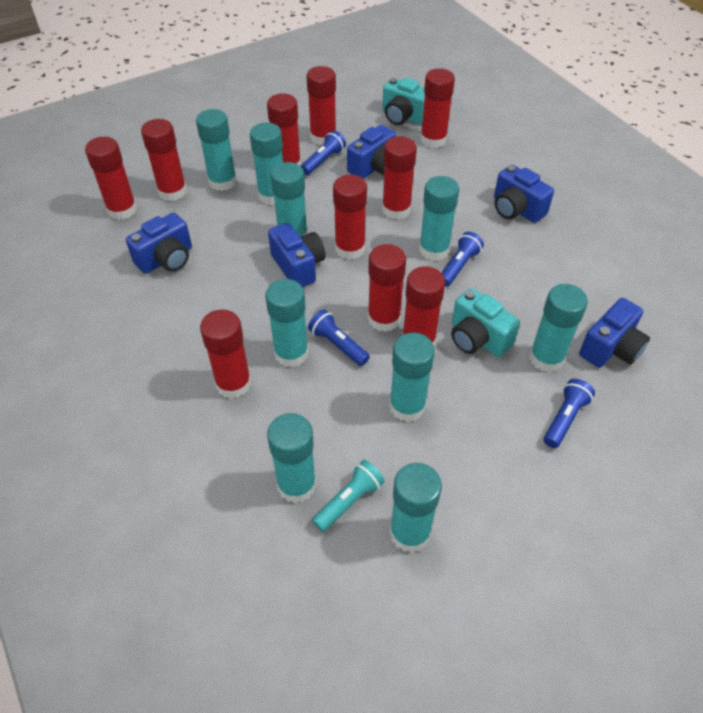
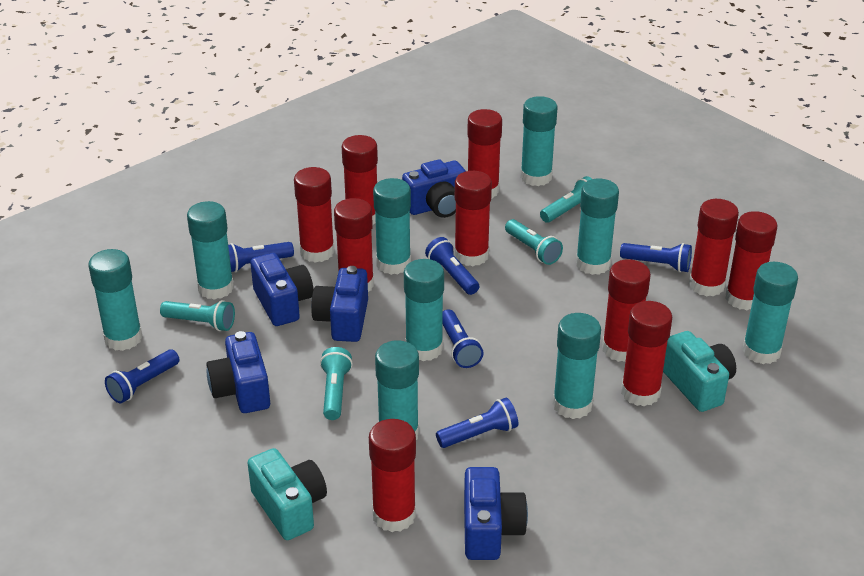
blue flashlight: 4 -> 6
turquoise flashlight: 1 -> 4

